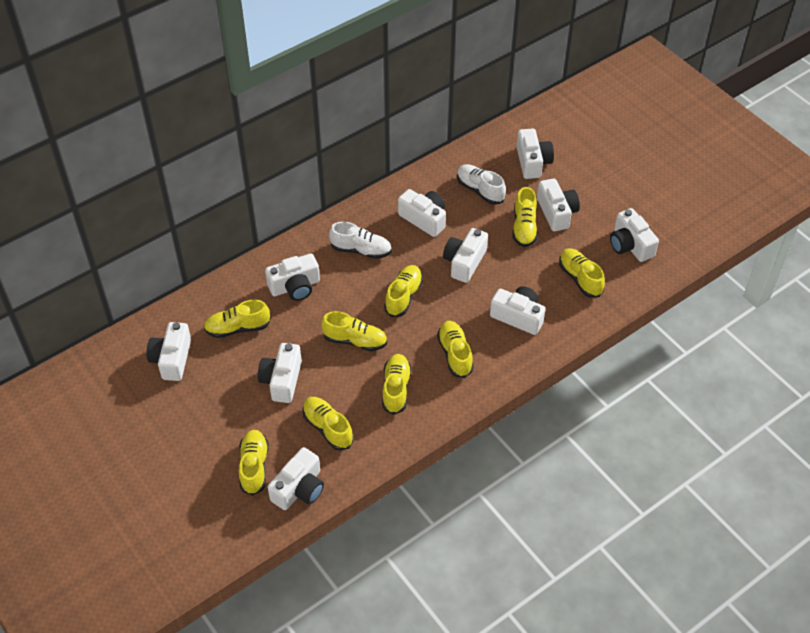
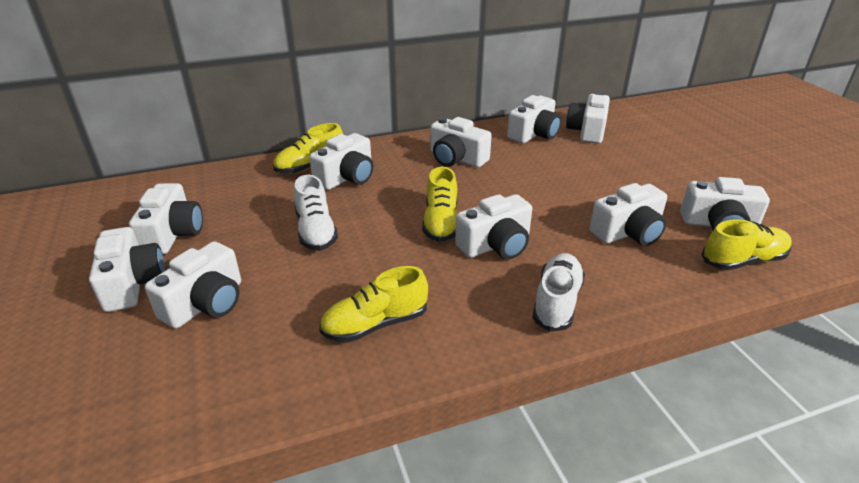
yellow shoe: 9 -> 4

